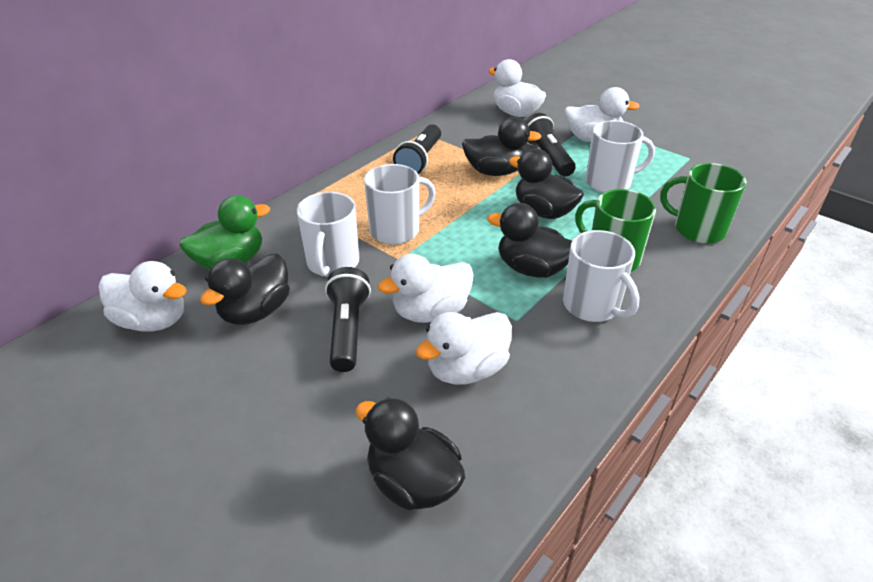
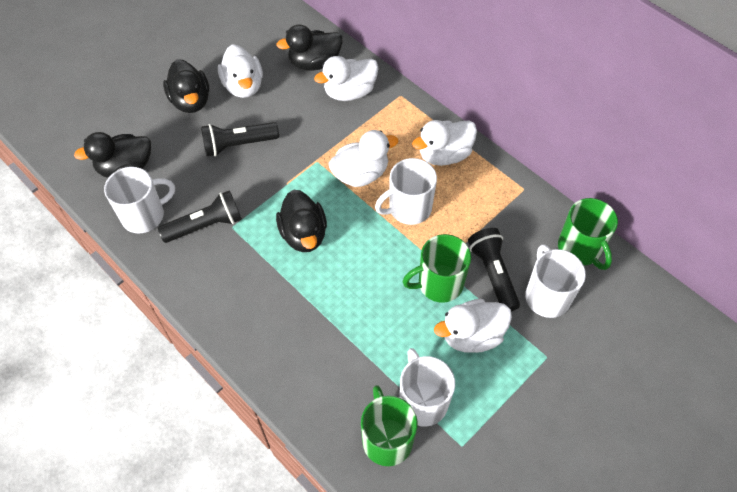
black duck: 5 -> 4
green duck: 1 -> 0
green mug: 2 -> 3

